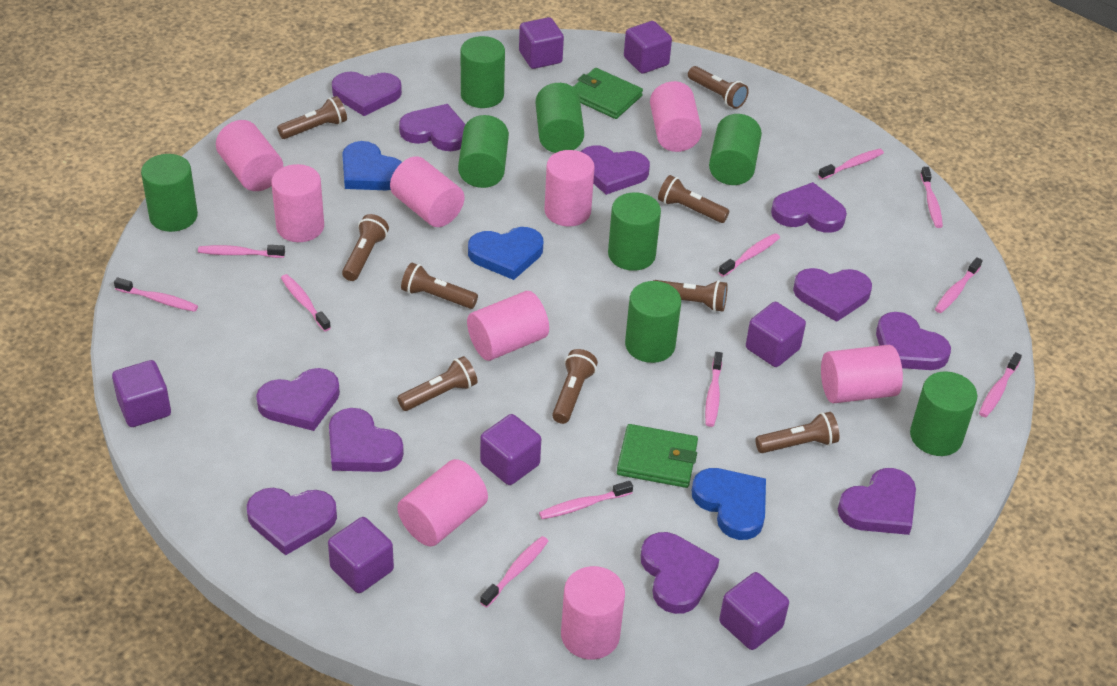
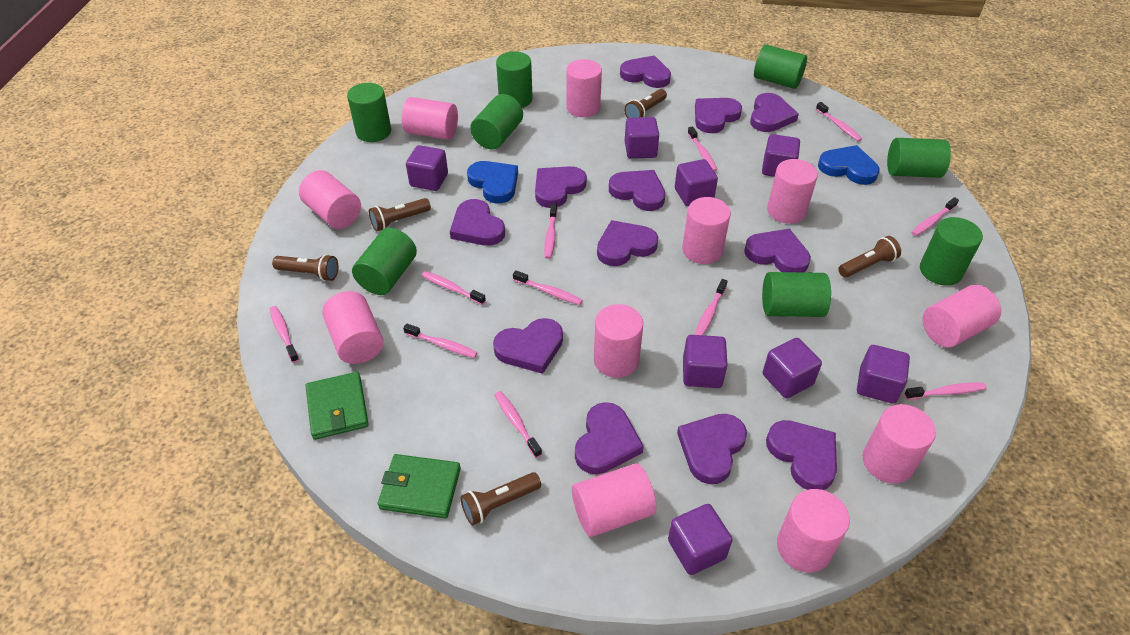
blue heart: 3 -> 2
brown flashlight: 9 -> 5
pink cylinder: 9 -> 11
purple cube: 7 -> 8
purple heart: 11 -> 12

